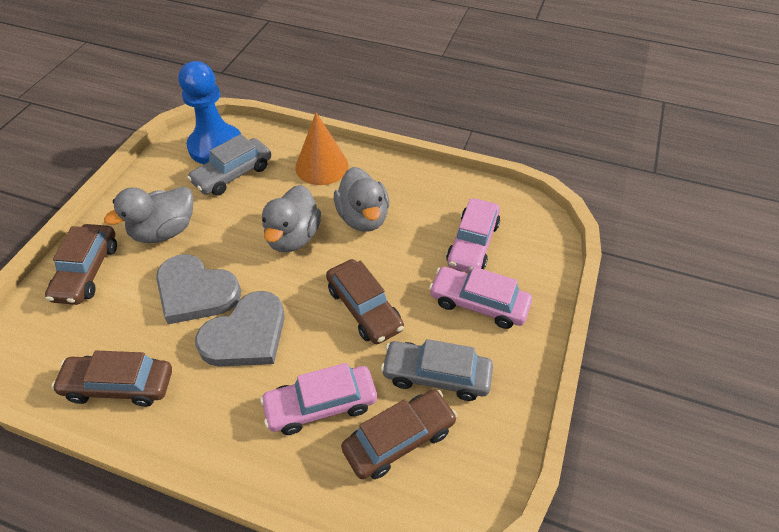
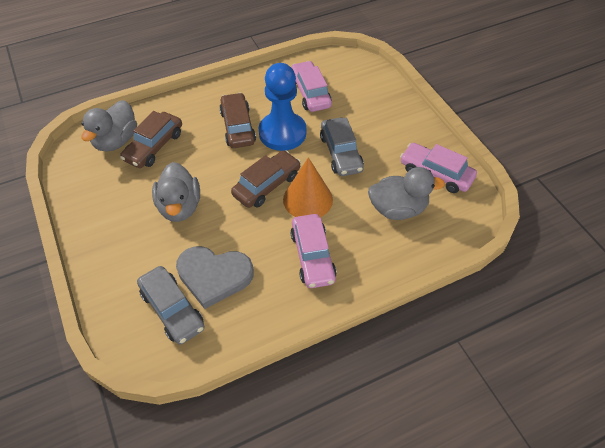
brown car: 4 -> 3
grey heart: 2 -> 1

